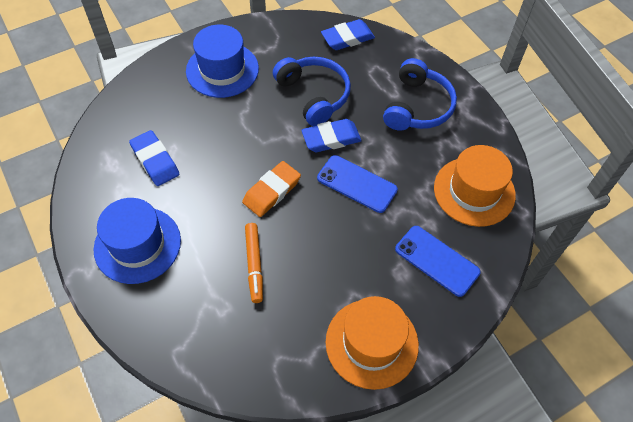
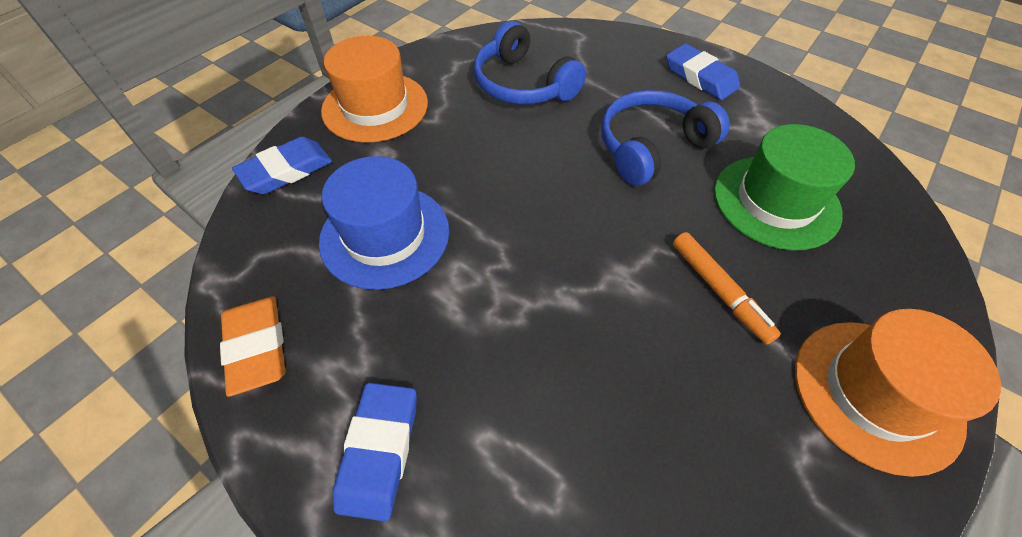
blue hat: 2 -> 1
blue phone: 2 -> 0
green hat: 0 -> 1

